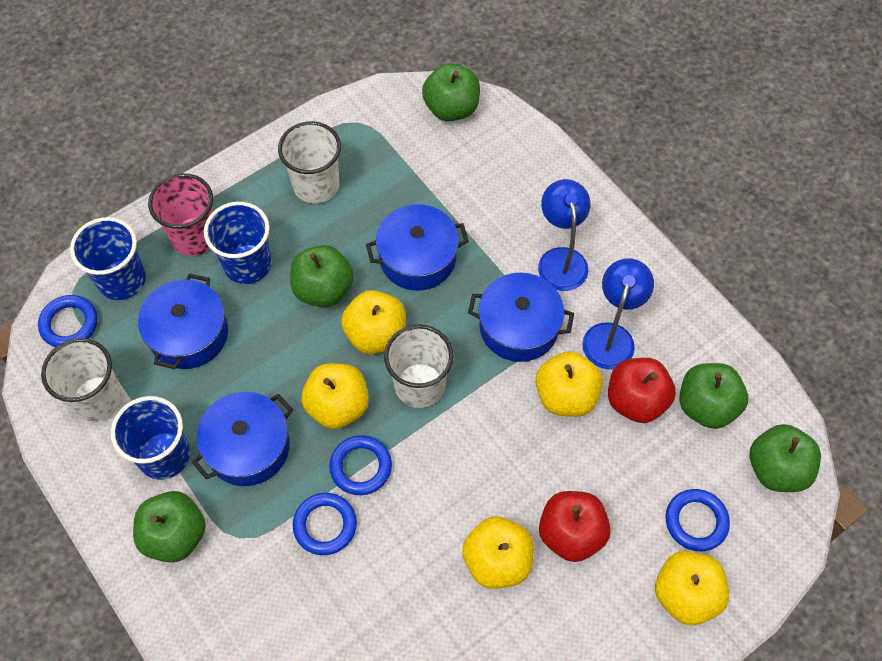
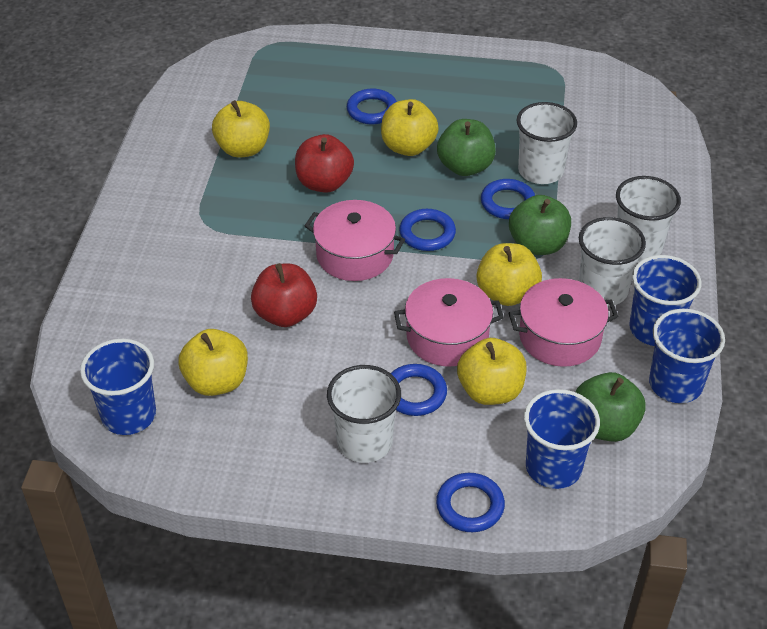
blue cup: 3 -> 4
blue lamp: 2 -> 0
blue pot: 4 -> 0
blue ring: 4 -> 5
green apple: 5 -> 3
pink cup: 1 -> 0
pink pot: 0 -> 3
white cup: 3 -> 4

